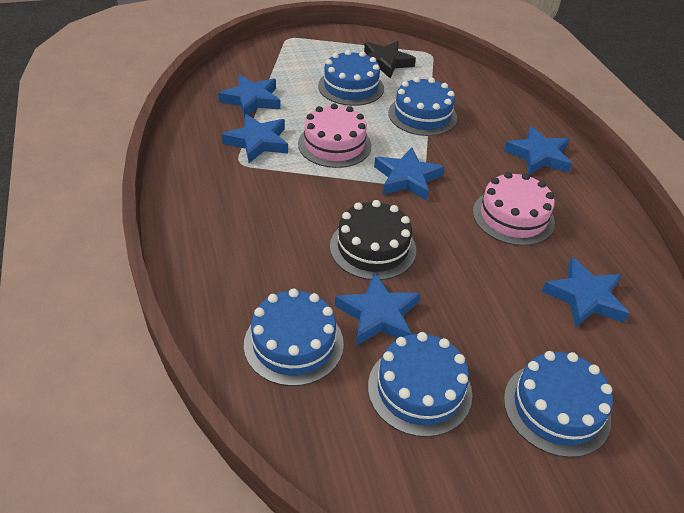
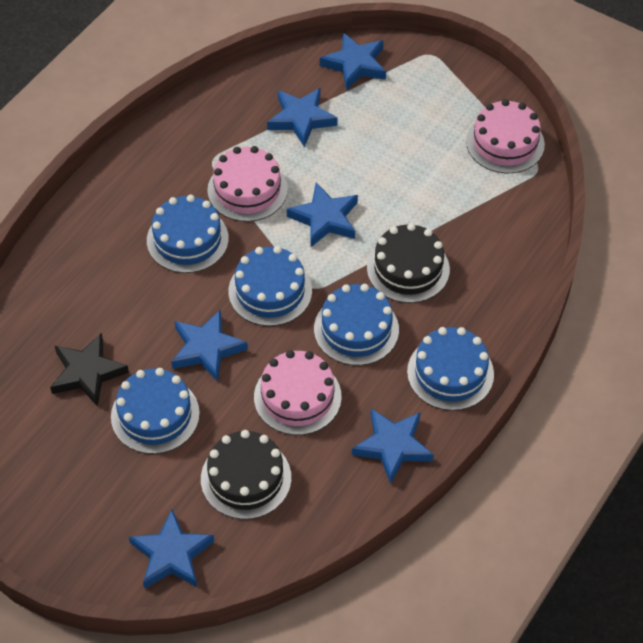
black cake: 1 -> 2
pink cake: 2 -> 3

